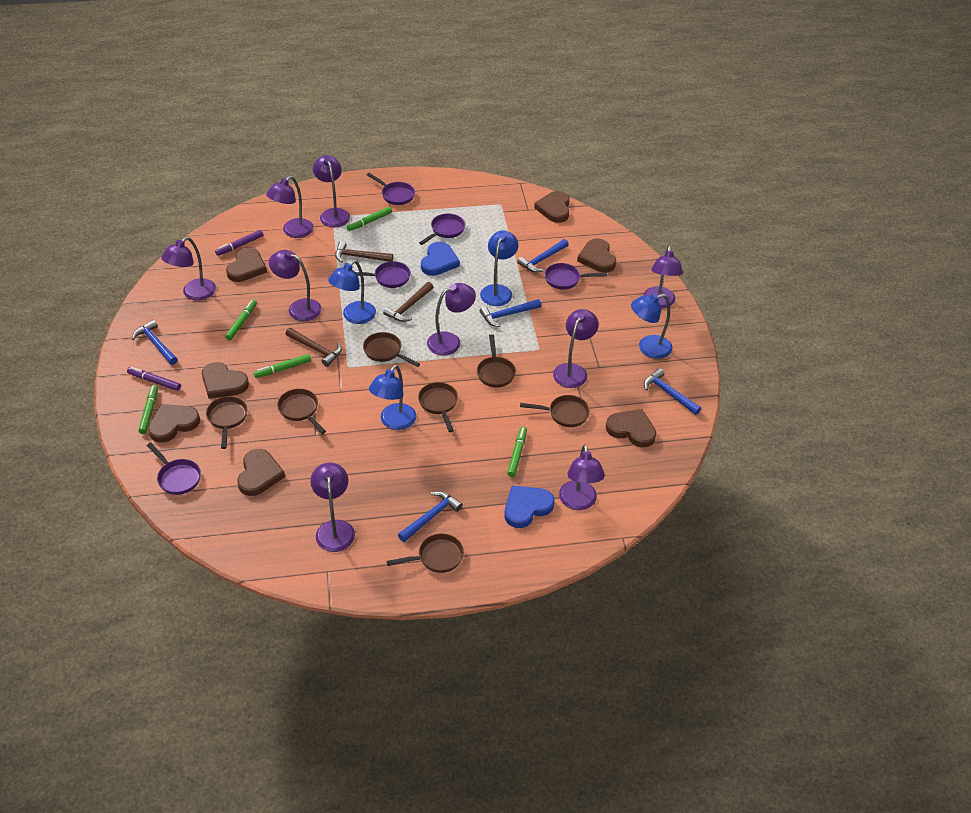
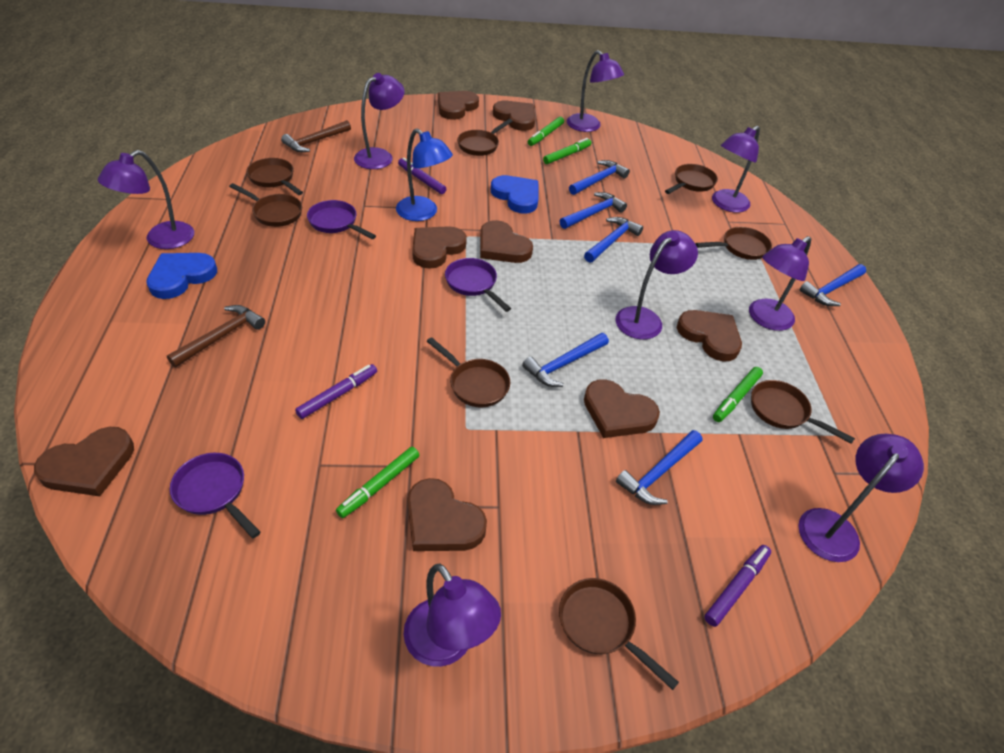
blue hammer: 5 -> 6
blue lamp: 4 -> 1
brown hammer: 3 -> 2
brown heart: 7 -> 8
brown pan: 7 -> 8
green marker: 5 -> 4
purple lamp: 9 -> 8
purple marker: 2 -> 3
purple pan: 5 -> 3

